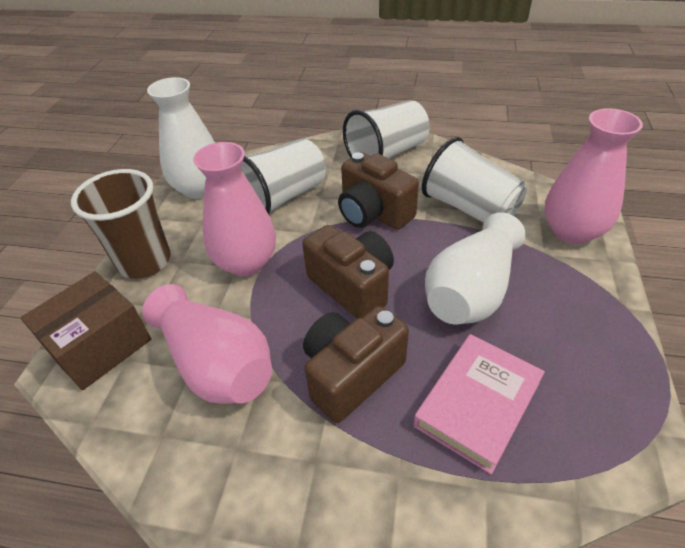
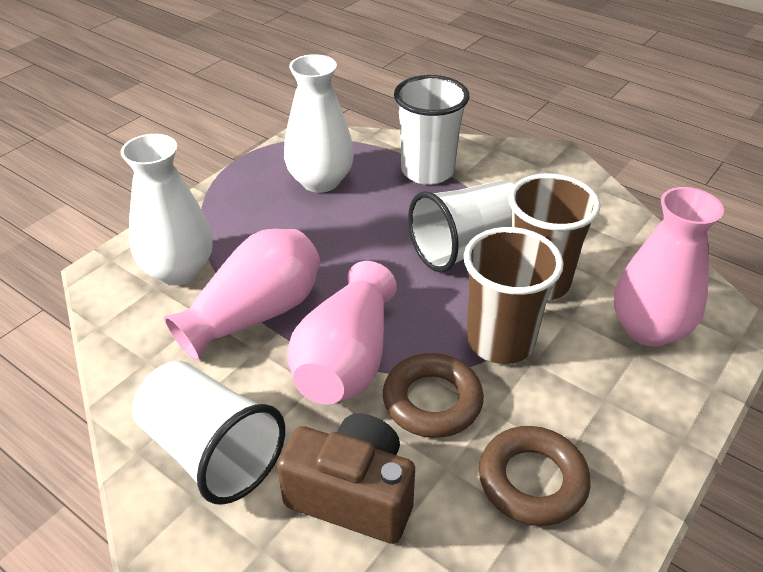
brown box: 1 -> 0
brown camera: 3 -> 1
brown cup: 1 -> 2
brown ring: 0 -> 2
pink book: 1 -> 0

